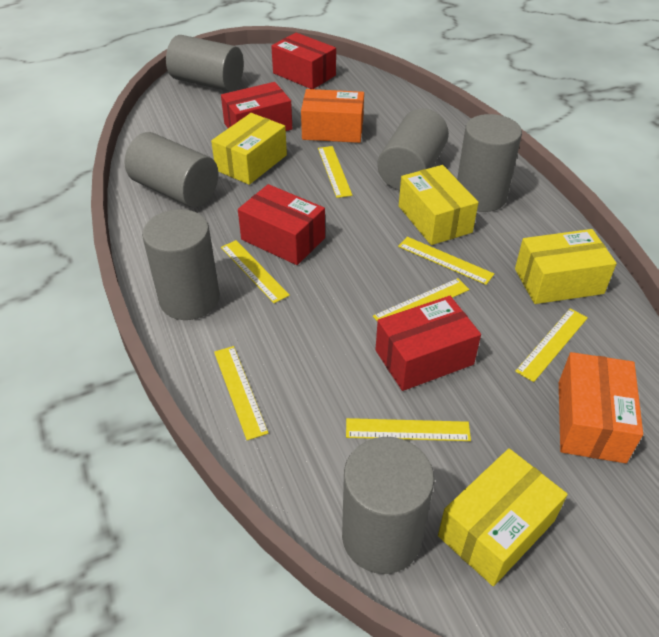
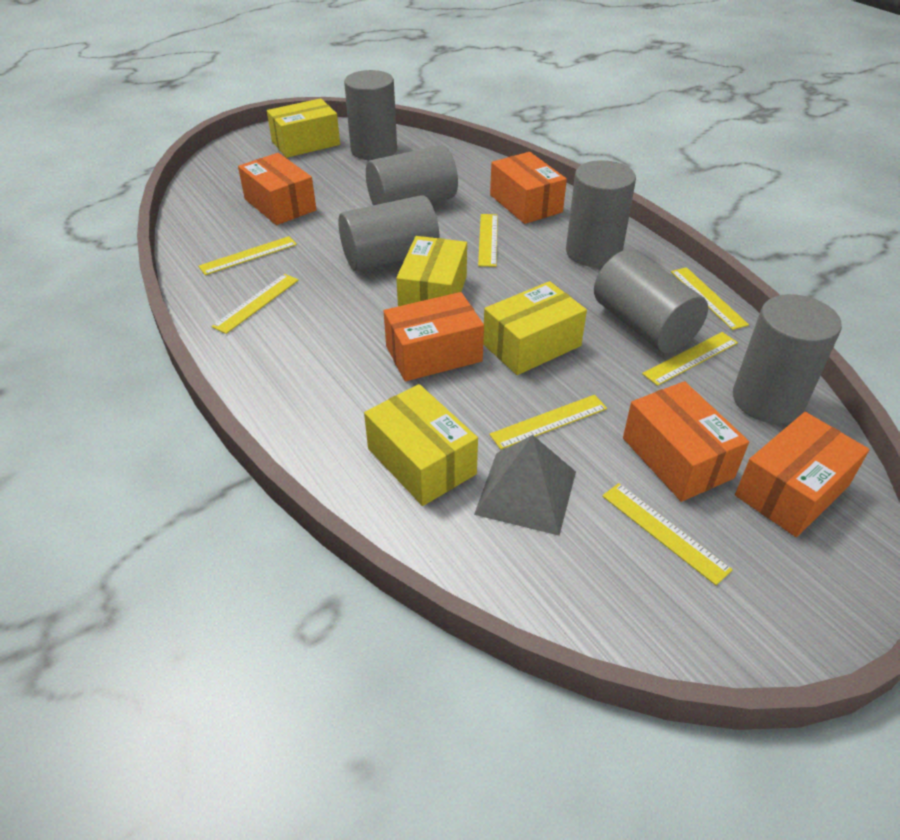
grey pyramid: 0 -> 1
orange box: 2 -> 5
red box: 4 -> 0

